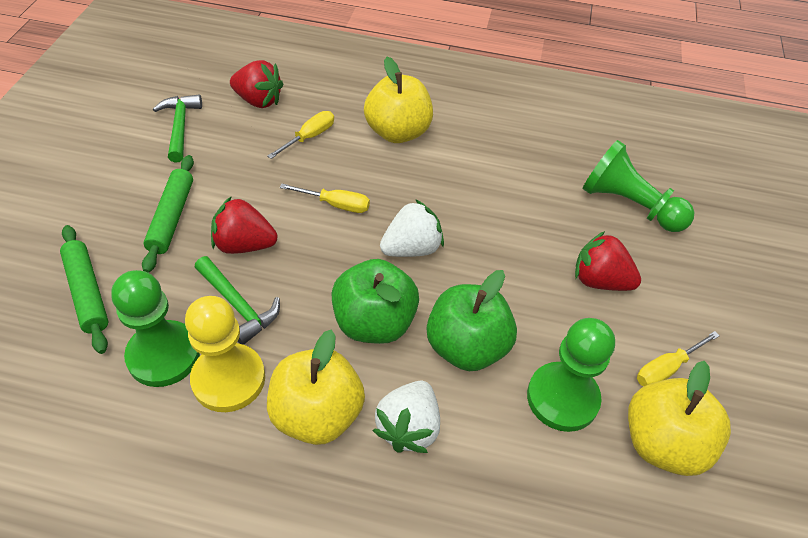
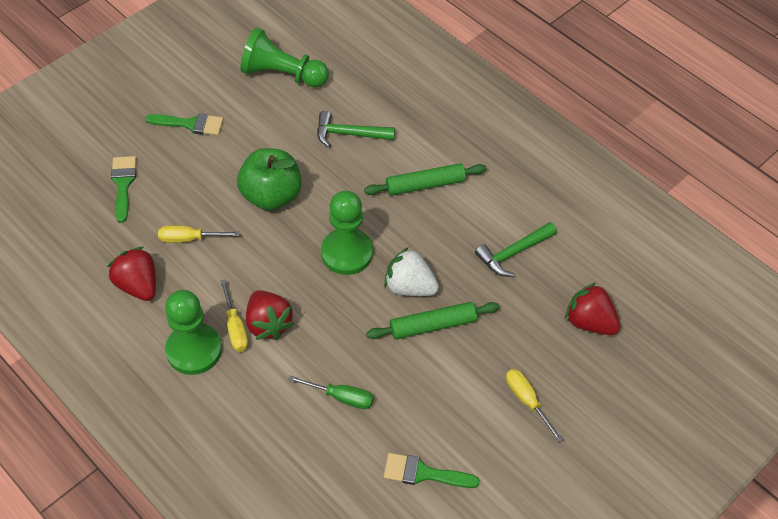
green apple: 2 -> 1
green brush: 0 -> 3
green screwdriver: 0 -> 1
white strawberry: 2 -> 1
yellow apple: 3 -> 0
yellow pawn: 1 -> 0

